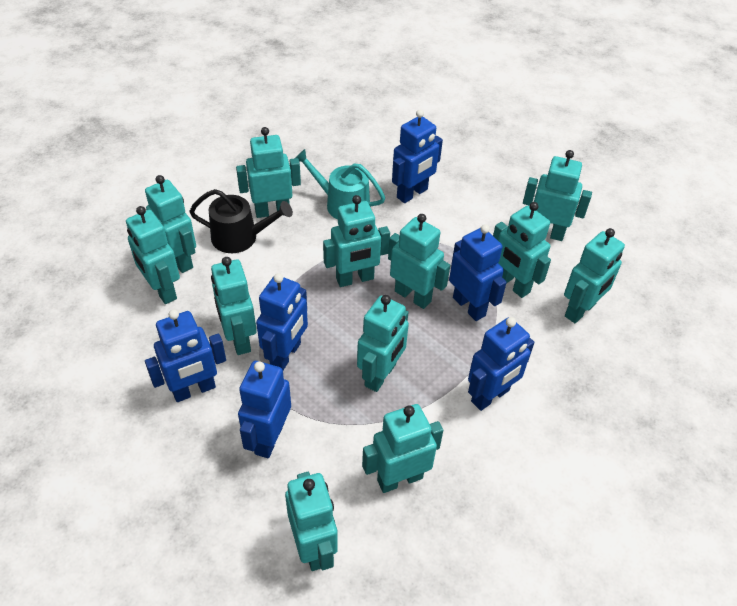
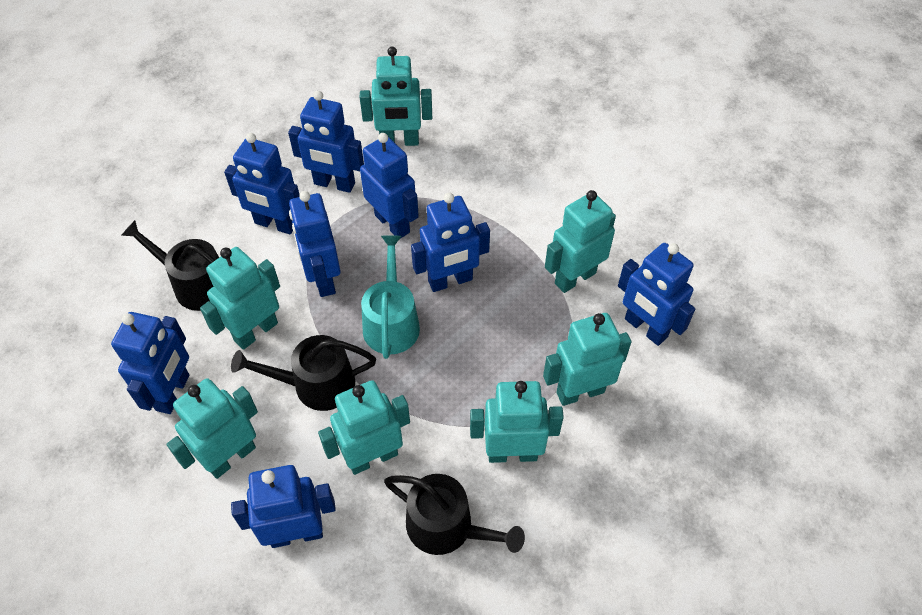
black watering can: 1 -> 3
blue robot: 6 -> 8
turquoise robot: 12 -> 7

